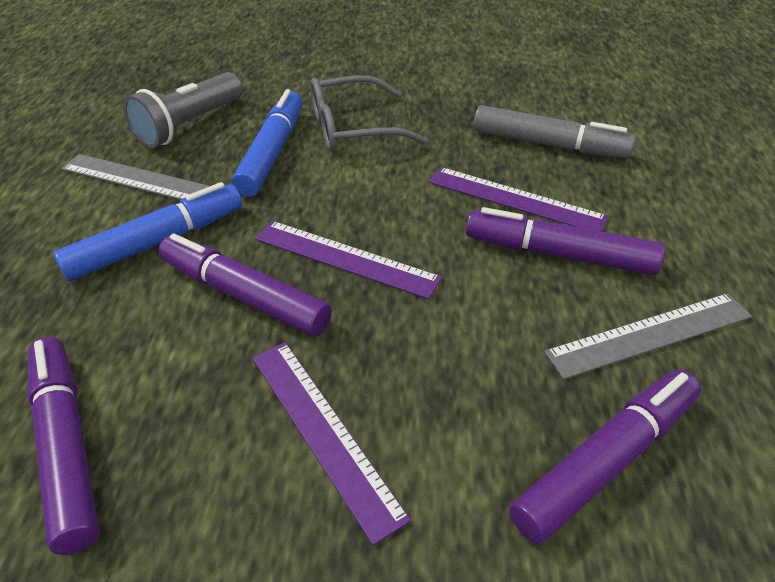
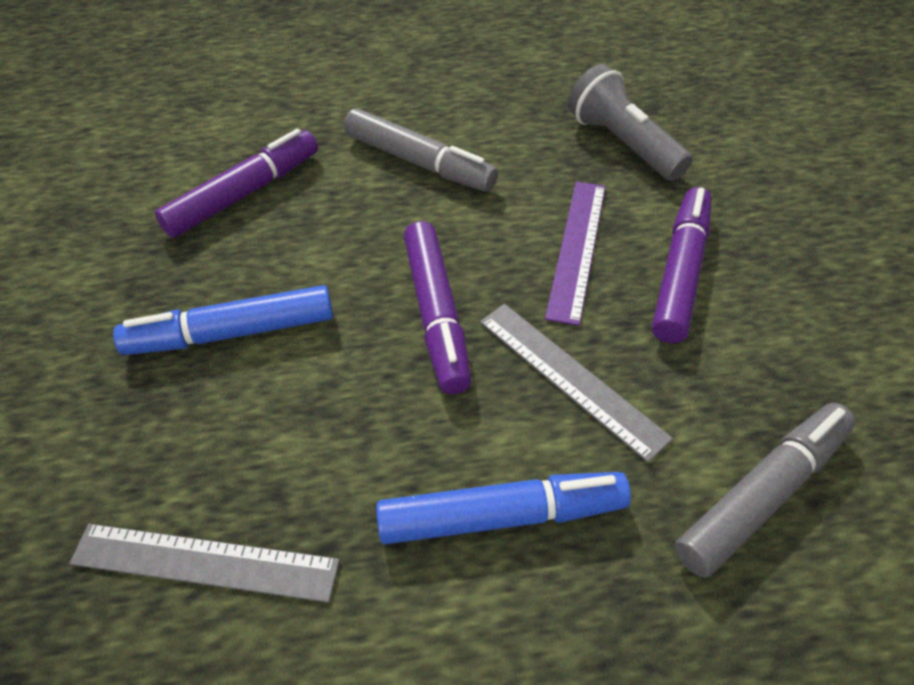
grey glasses: 1 -> 0
grey marker: 1 -> 2
purple marker: 4 -> 3
purple ruler: 3 -> 1

